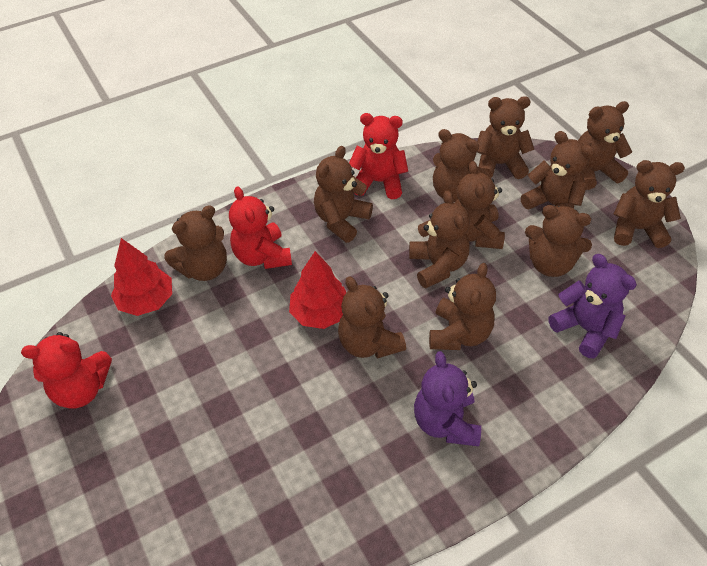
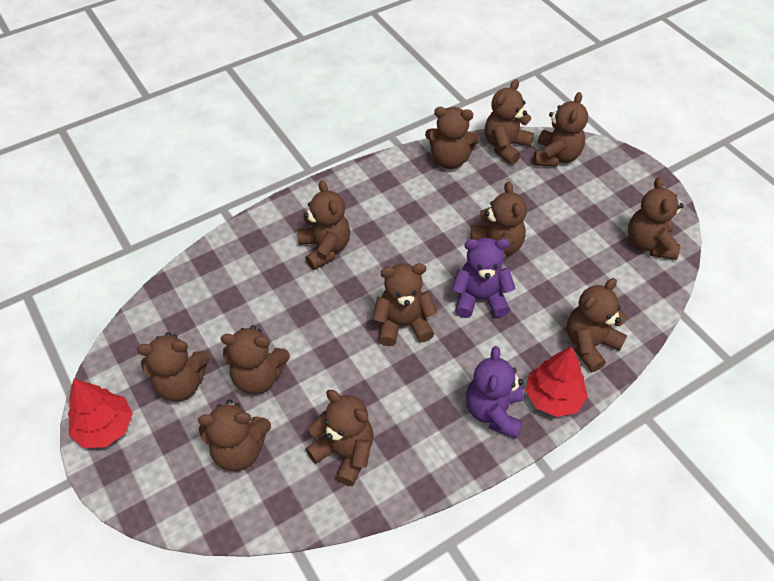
red teddy bear: 3 -> 0

